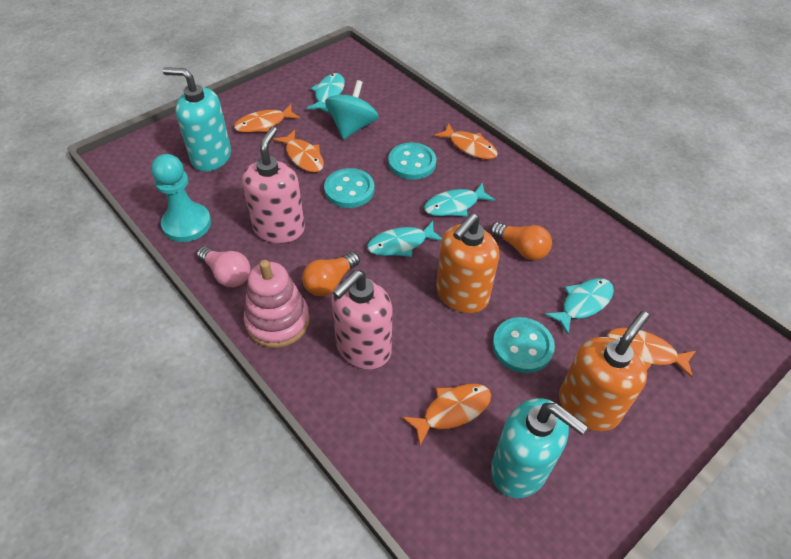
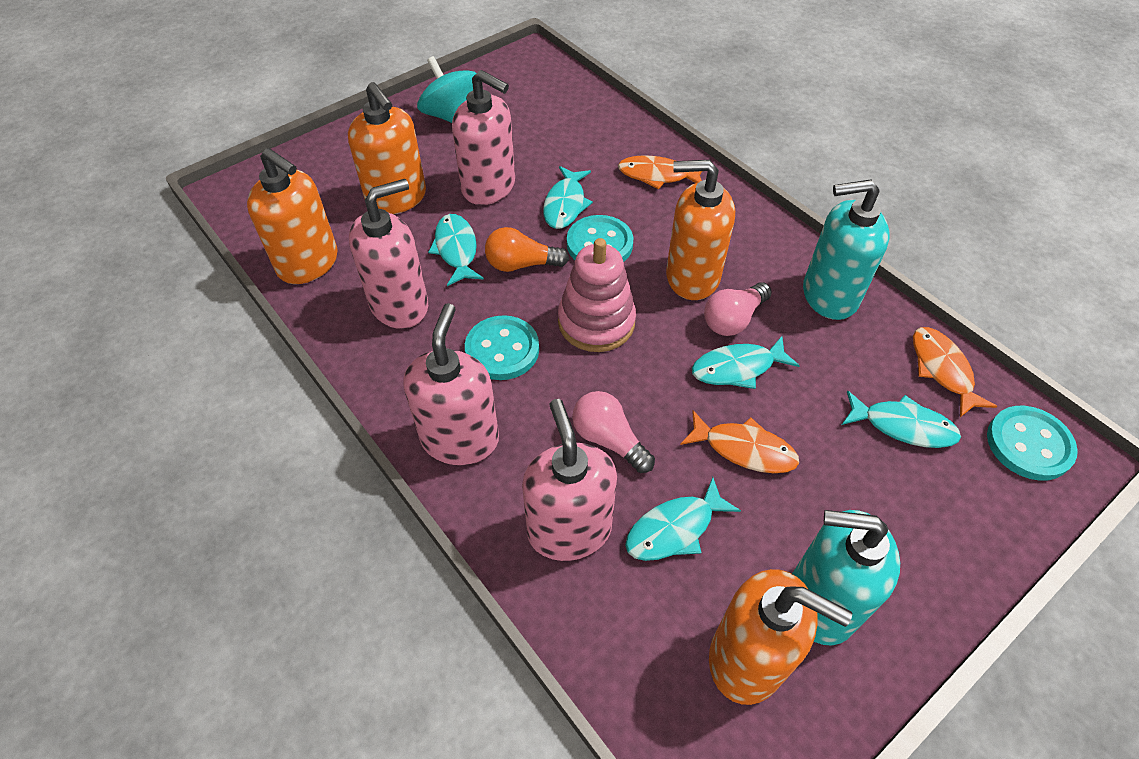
orange fish: 5 -> 3
orange light bulb: 2 -> 1
orange soap dispenser: 2 -> 4
pink light bulb: 1 -> 2
pink soap dispenser: 2 -> 4
turquoise fish: 4 -> 5
turquoise pawn: 1 -> 0

